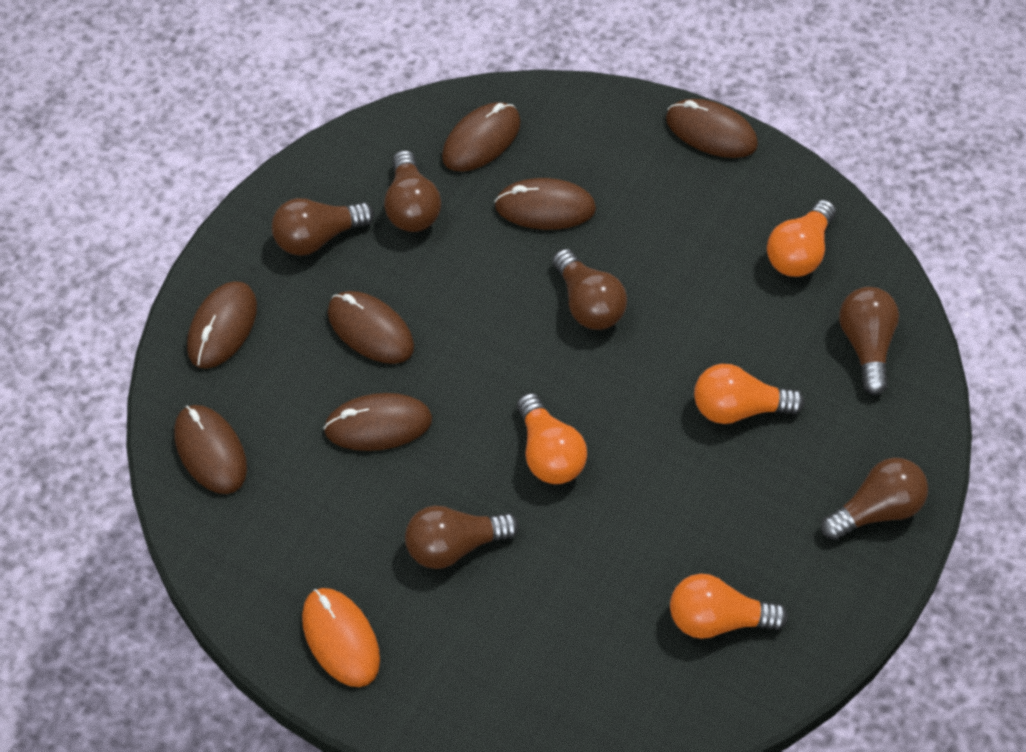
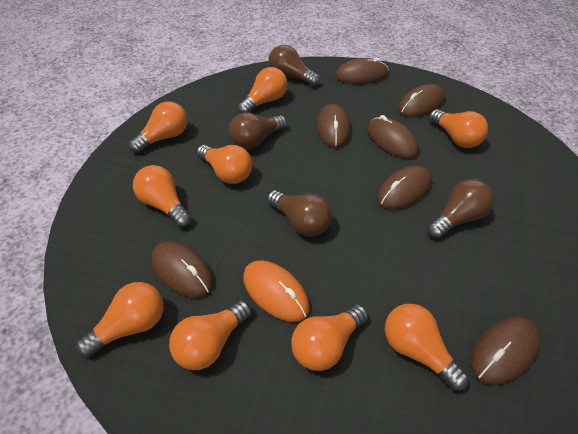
brown light bulb: 6 -> 4
orange light bulb: 4 -> 9

